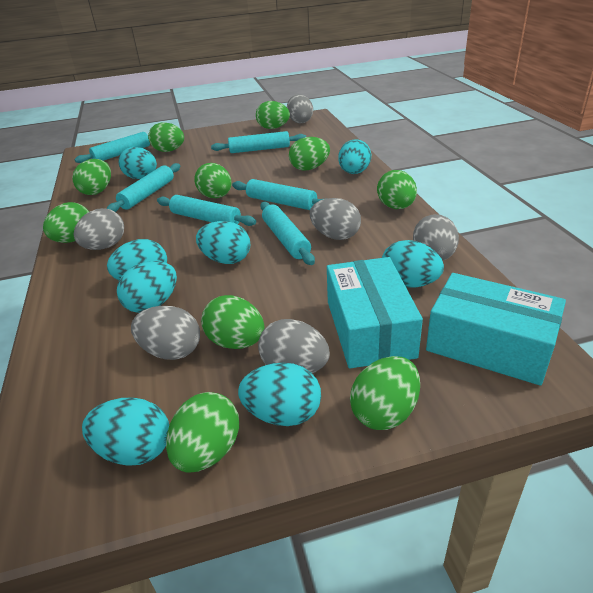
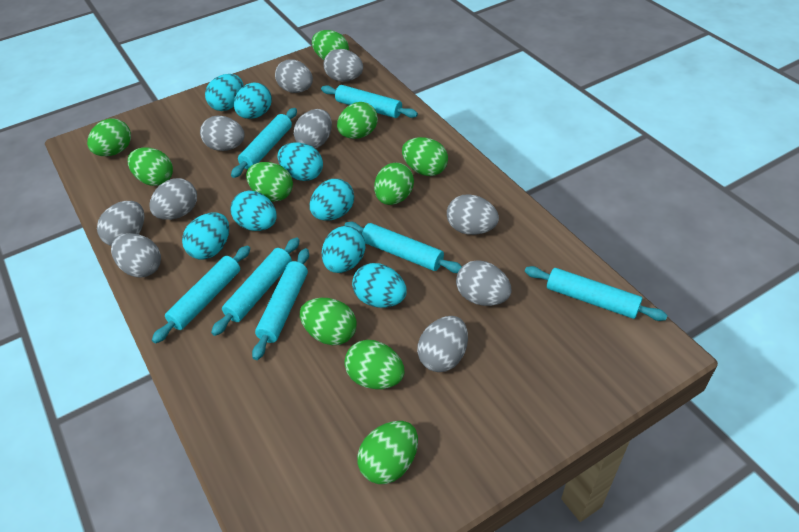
grey egg: 6 -> 10
turquoise box: 2 -> 0
turquoise rolling pin: 6 -> 7

